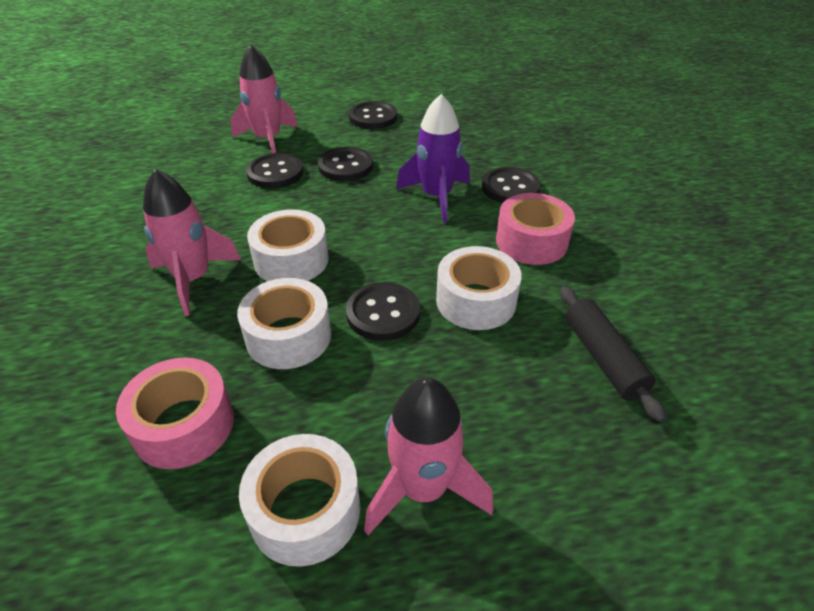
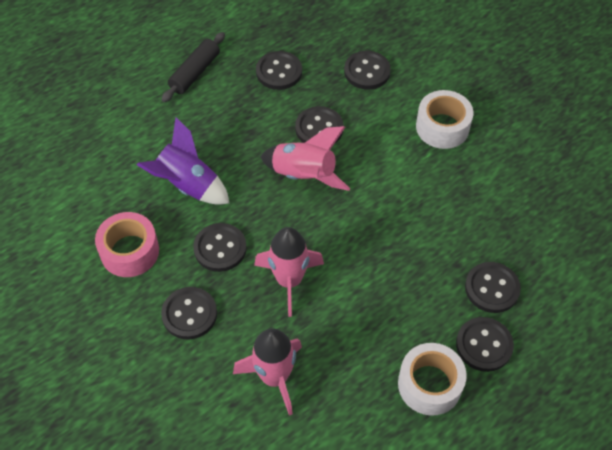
black button: 5 -> 7
pink tape: 2 -> 1
white tape: 4 -> 2

